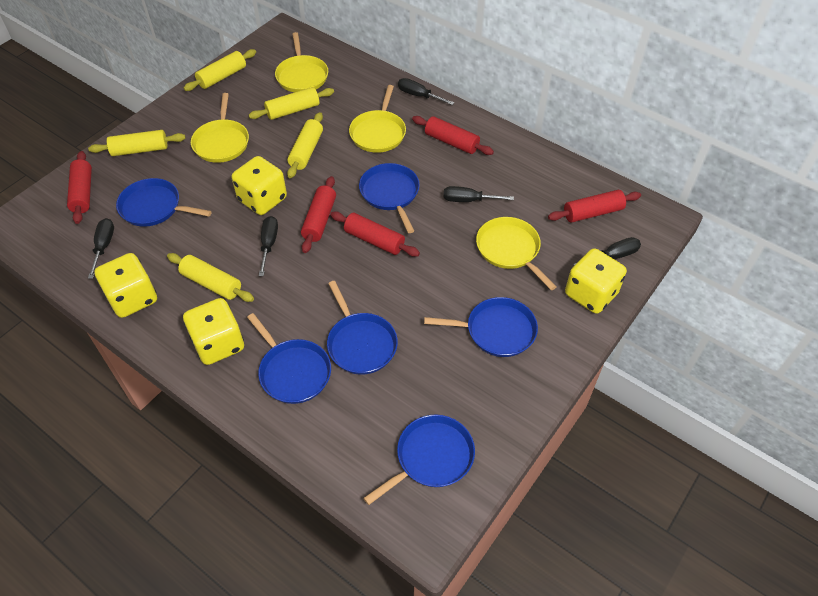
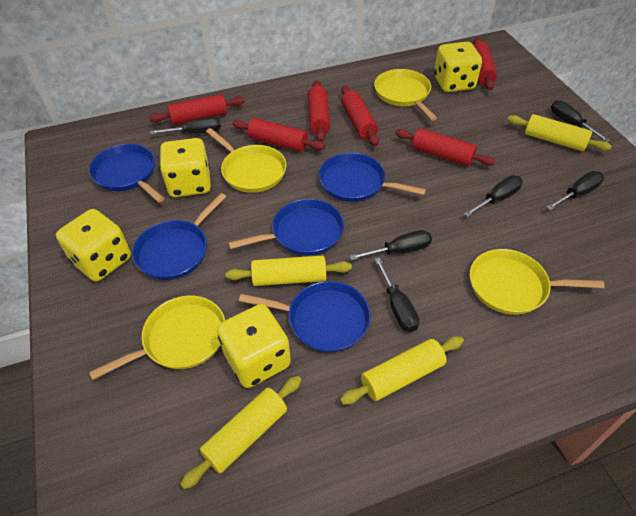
black screwdriver: 5 -> 6
blue pan: 6 -> 5
red rolling pin: 5 -> 6
yellow rolling pin: 5 -> 4

